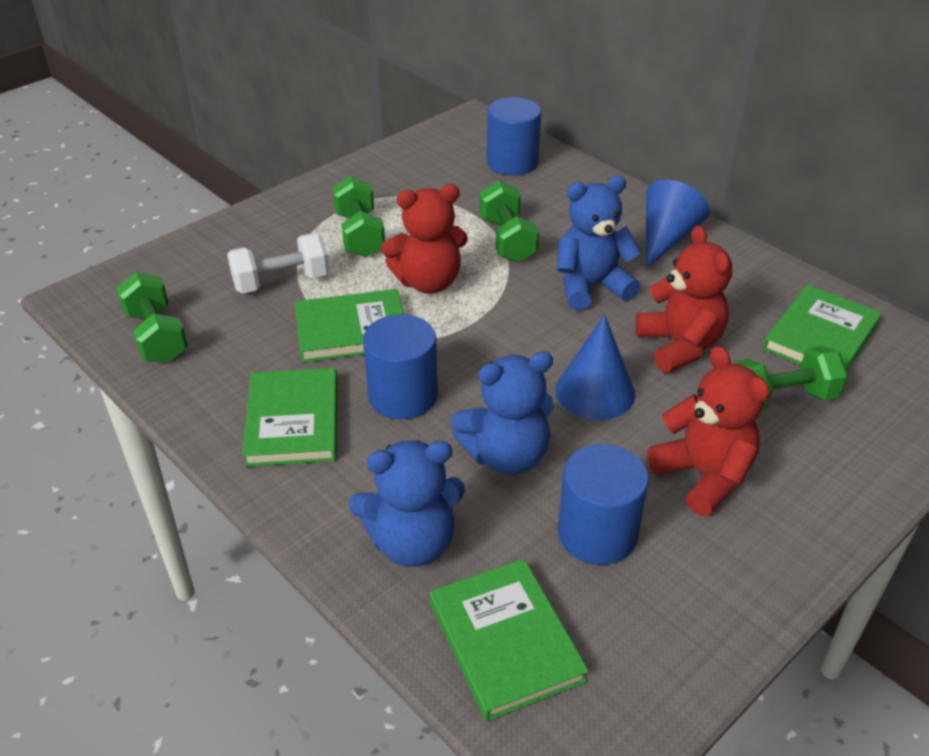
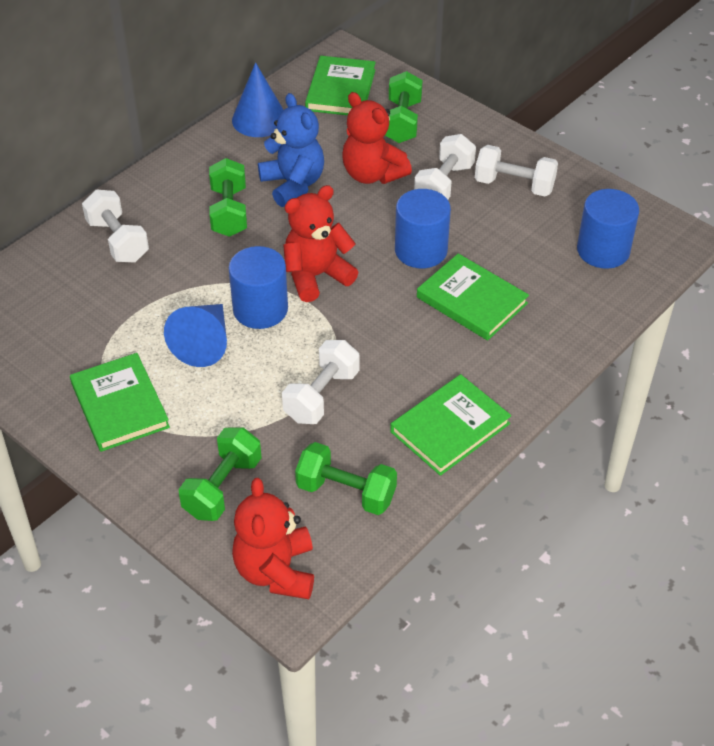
blue teddy bear: 3 -> 1
white dumbbell: 1 -> 4

